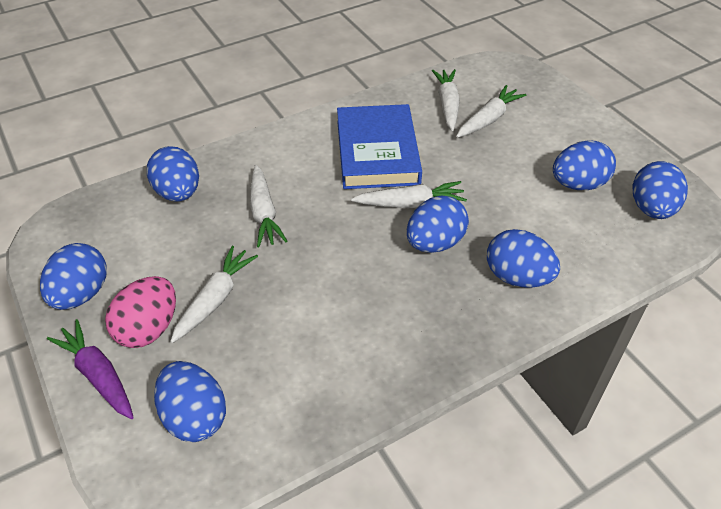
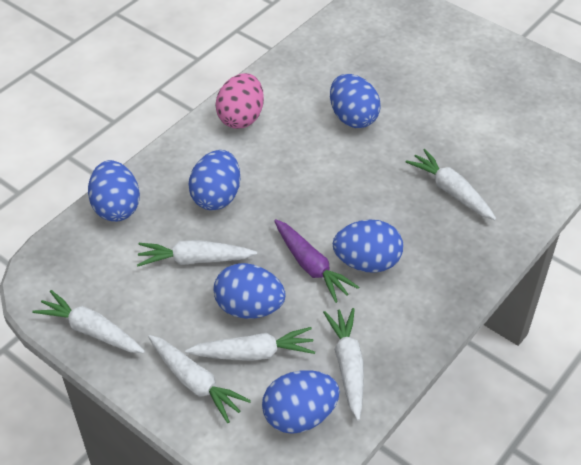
blue book: 1 -> 0
blue egg: 7 -> 6
white carrot: 5 -> 6

